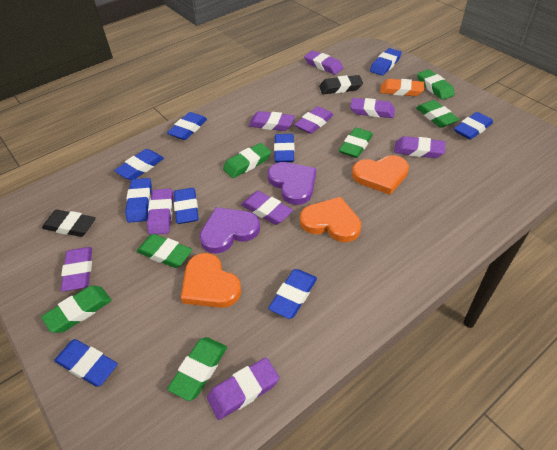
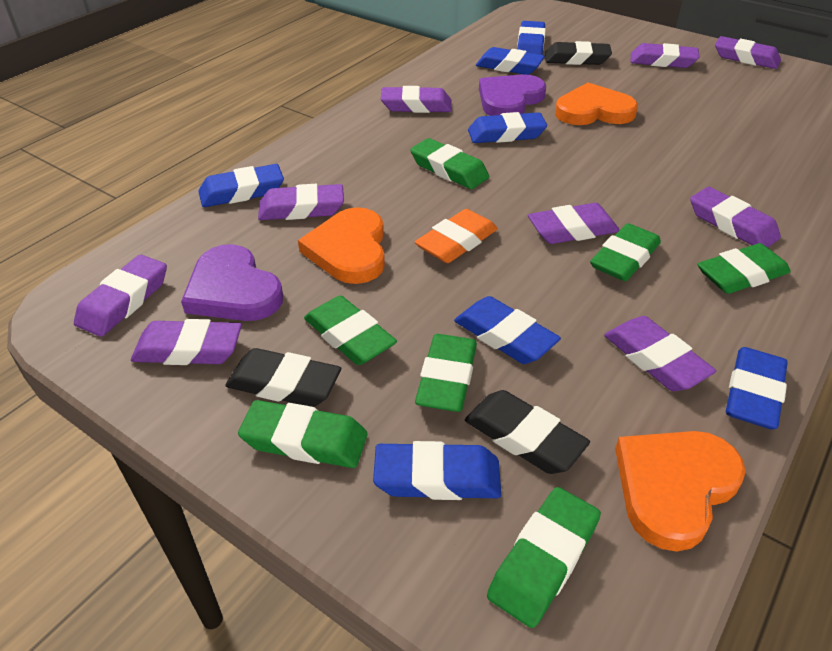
black eraser: 2 -> 3
blue eraser: 9 -> 7

